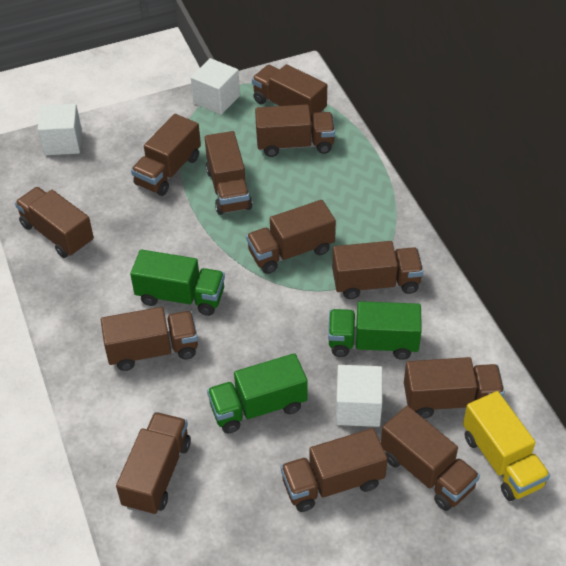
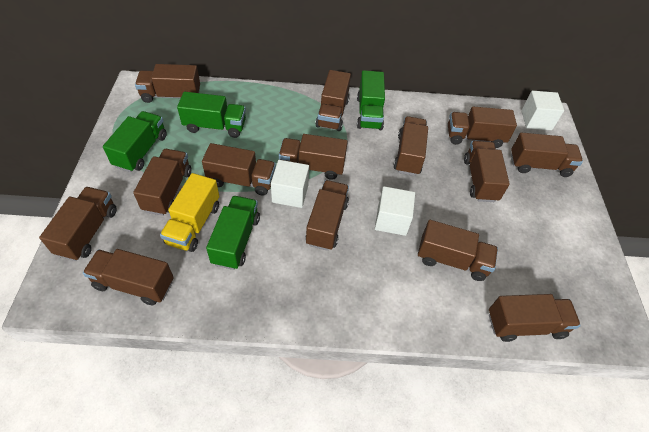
brown truck: 12 -> 14
green truck: 3 -> 4

